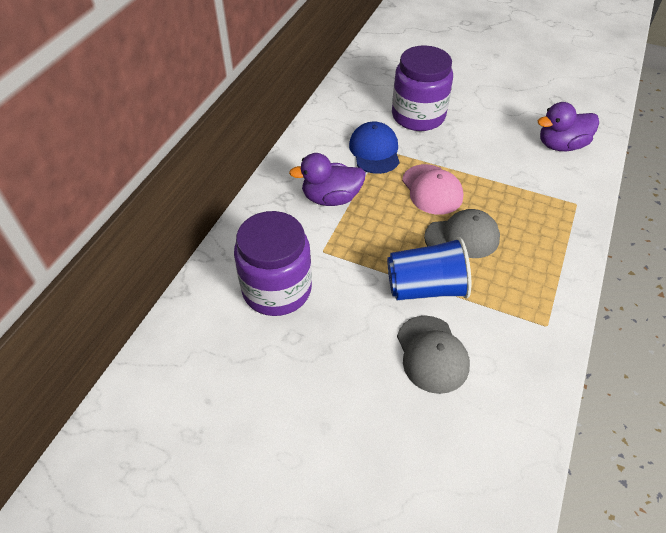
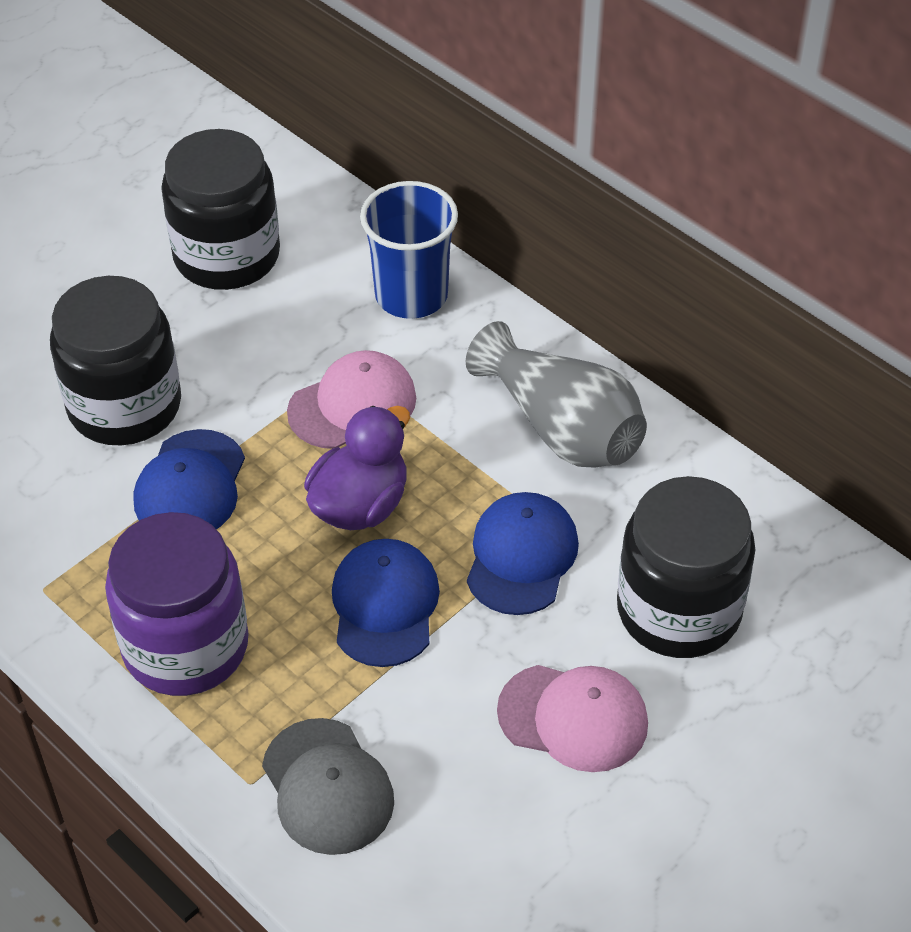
black jar: 0 -> 3
blue cap: 1 -> 3
grey cap: 2 -> 1
grey vase: 0 -> 1
pink cap: 1 -> 2
purple duck: 2 -> 1
purple jar: 2 -> 1

